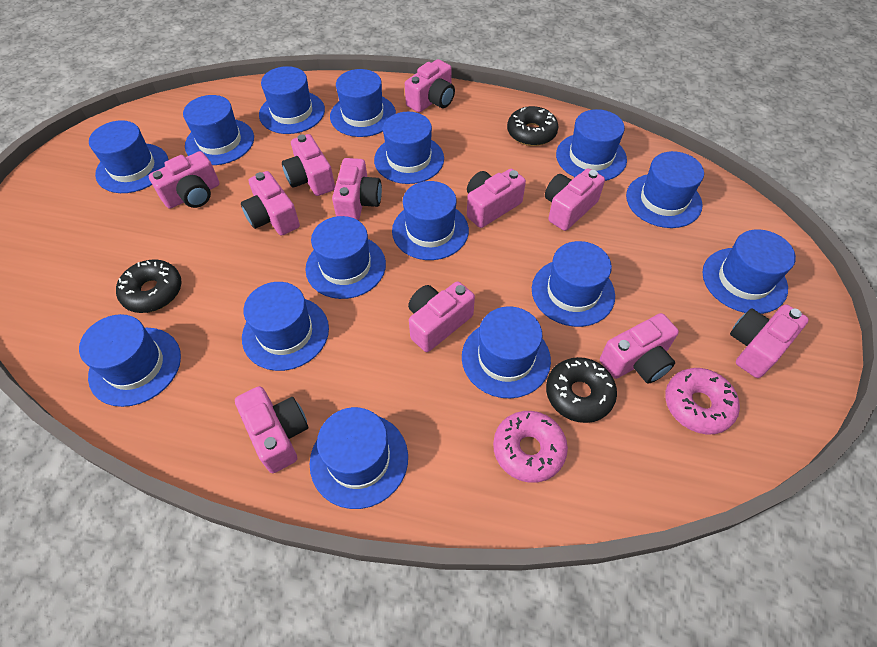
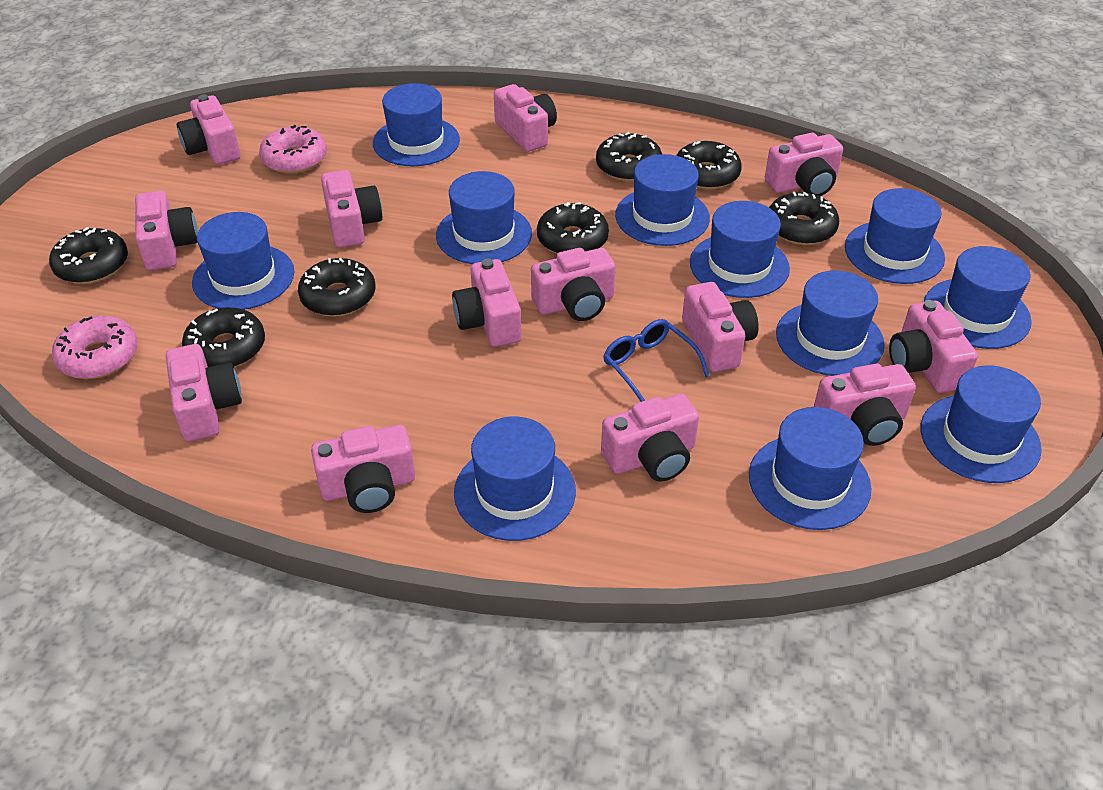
black donut: 3 -> 7
blue glasses: 0 -> 1
blue hat: 15 -> 11
pink camera: 11 -> 13

